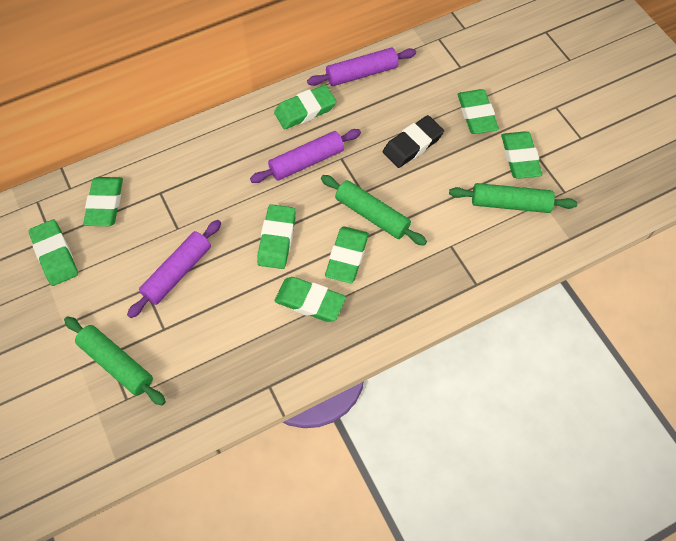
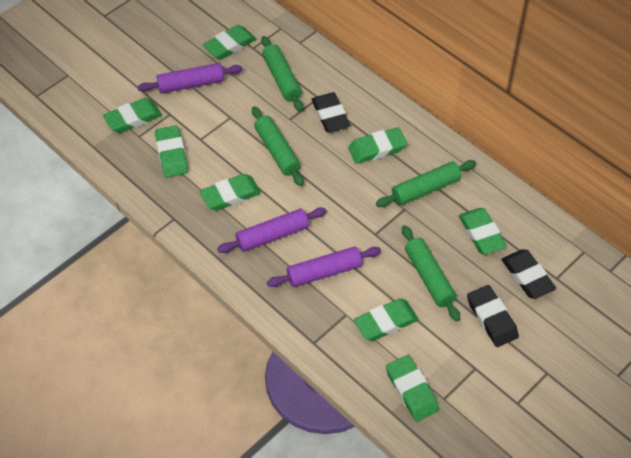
black eraser: 1 -> 3
green rolling pin: 3 -> 4

